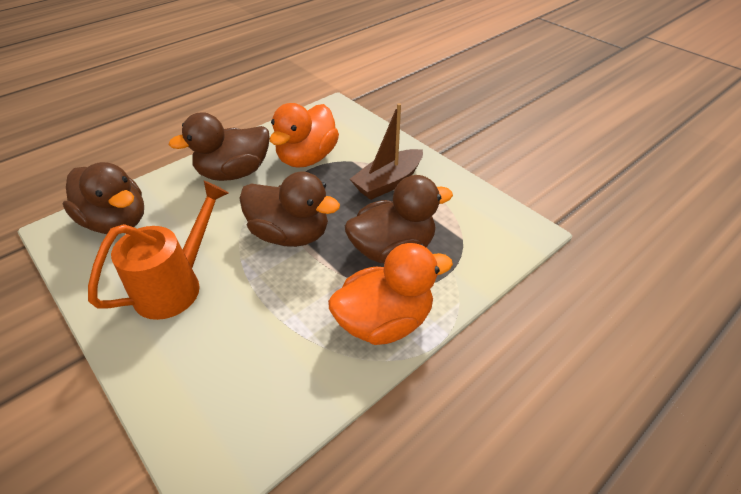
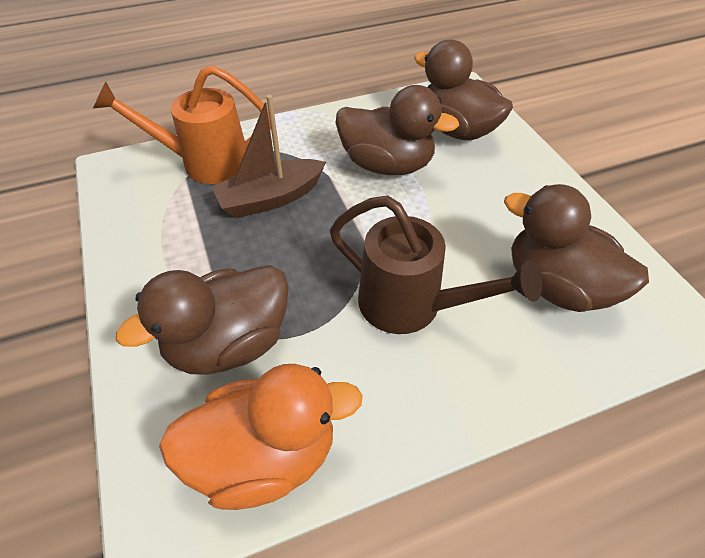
brown watering can: 0 -> 1
orange duck: 2 -> 1

